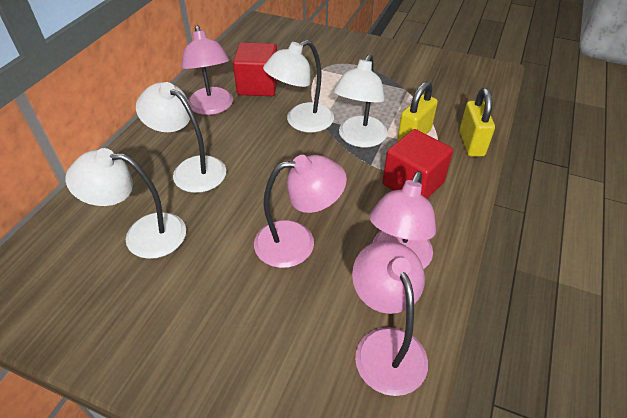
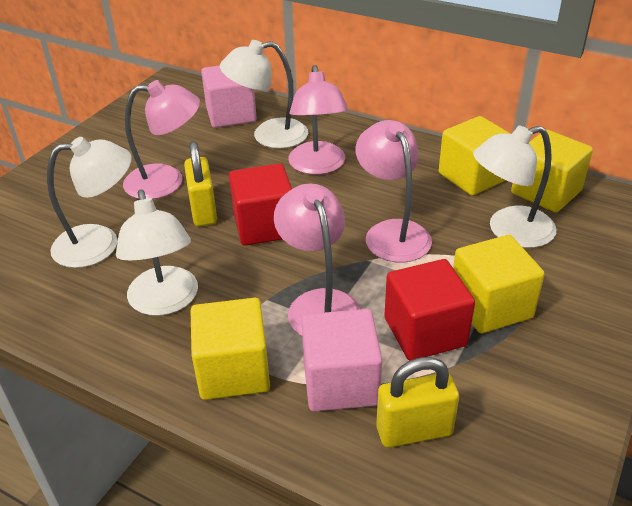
pink cube: 0 -> 2
yellow cube: 0 -> 4

